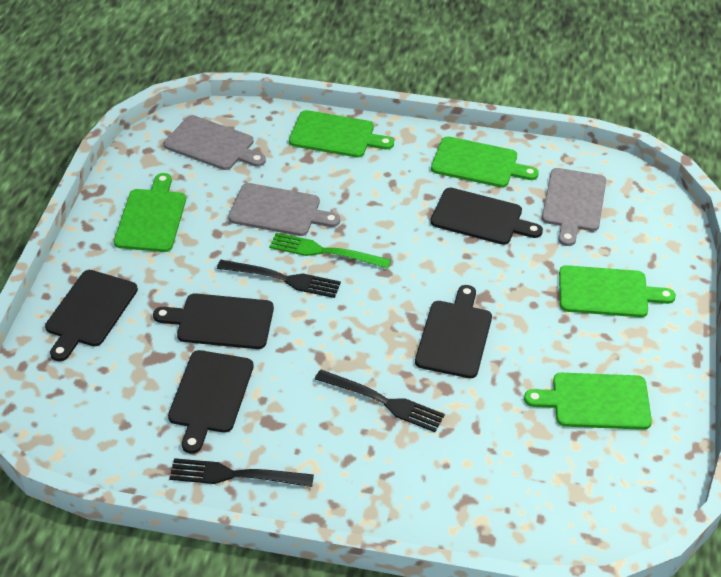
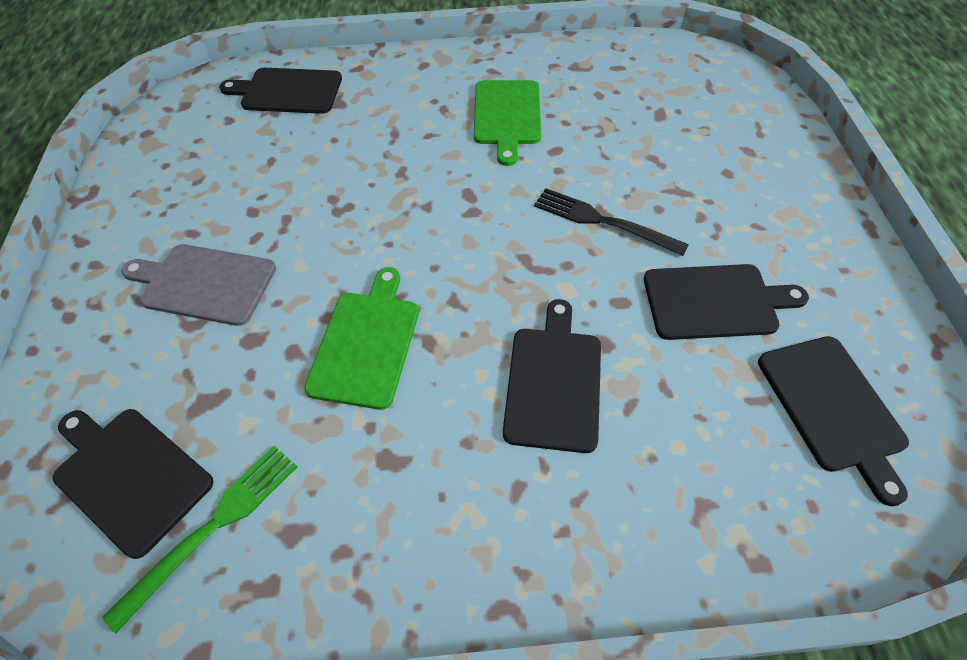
black fork: 3 -> 1
green cutting board: 5 -> 2
grey cutting board: 3 -> 1

